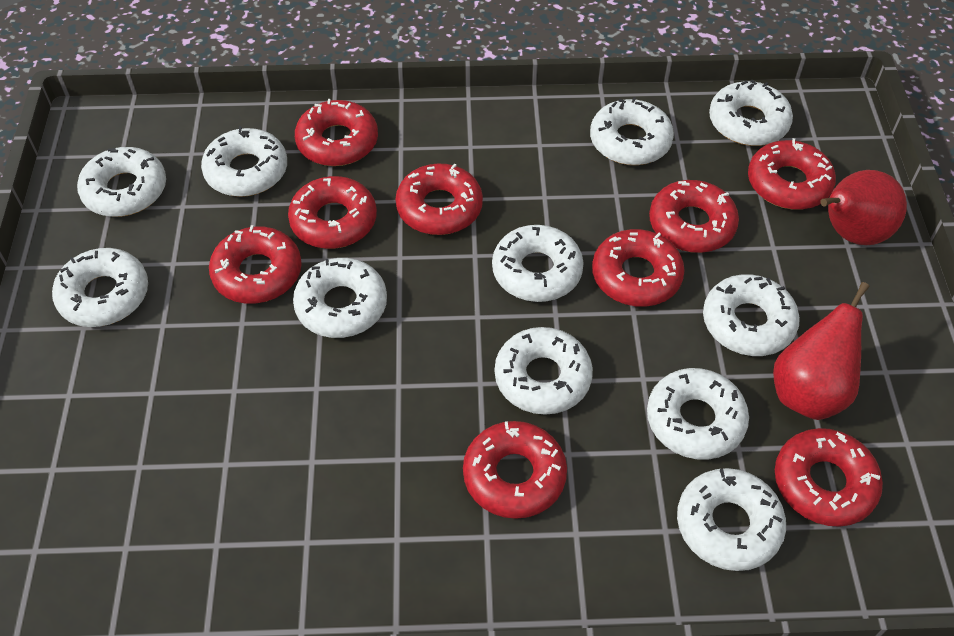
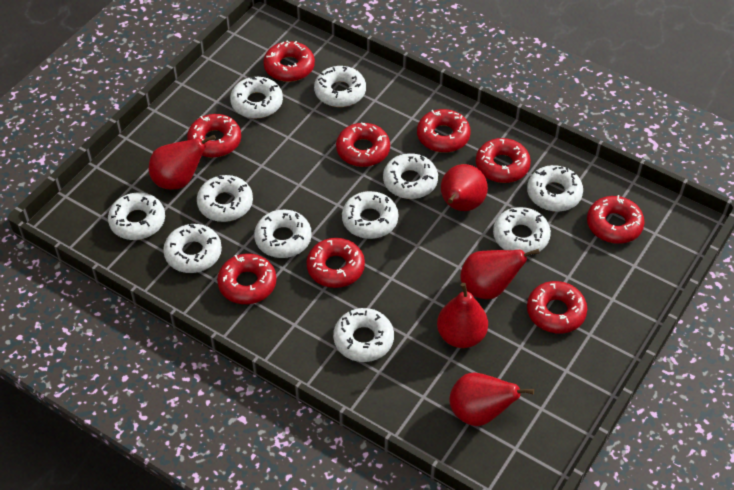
red pear: 2 -> 5

